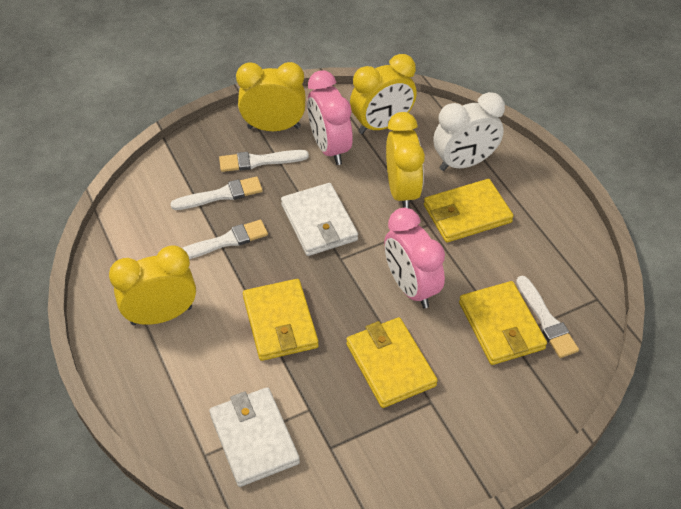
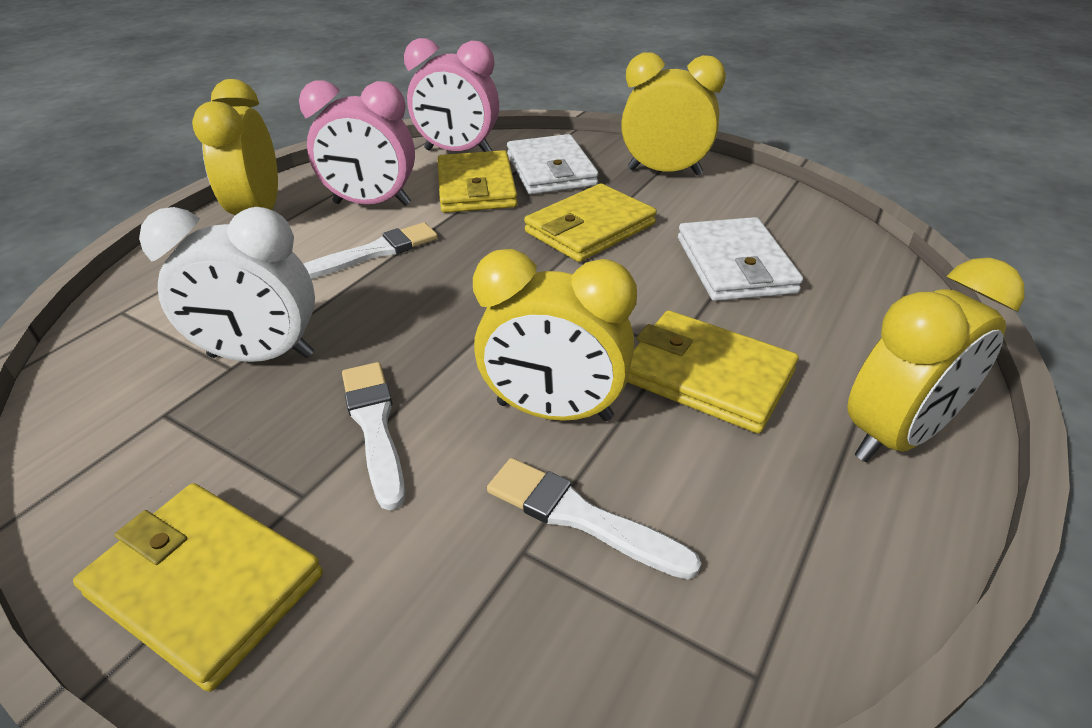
white brush: 4 -> 3

